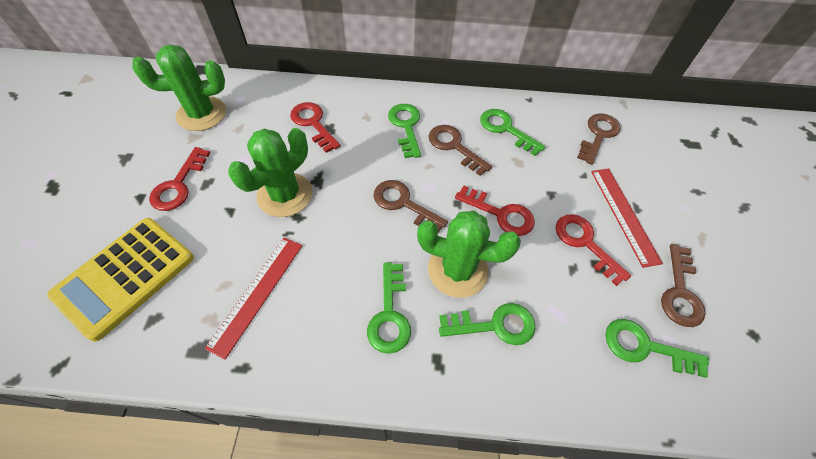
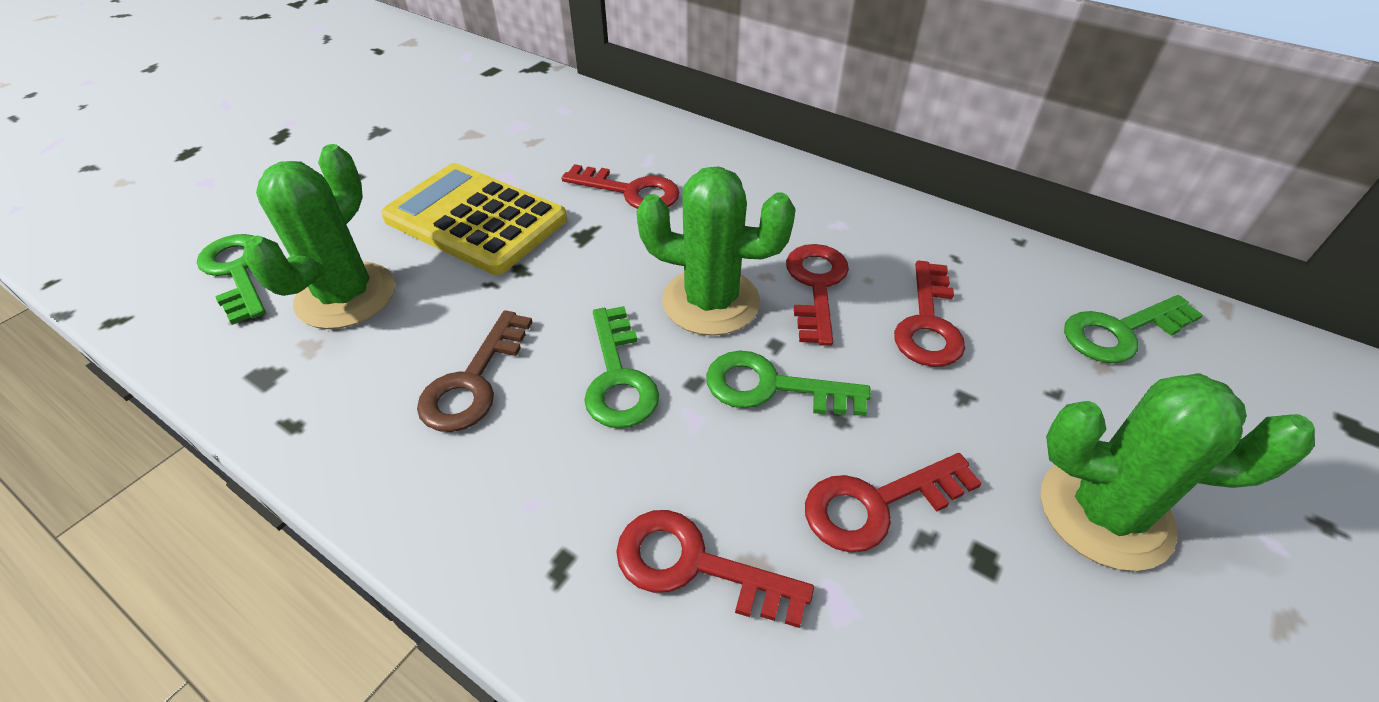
brown key: 4 -> 1
green key: 5 -> 4
red key: 4 -> 5
red ruler: 2 -> 0

